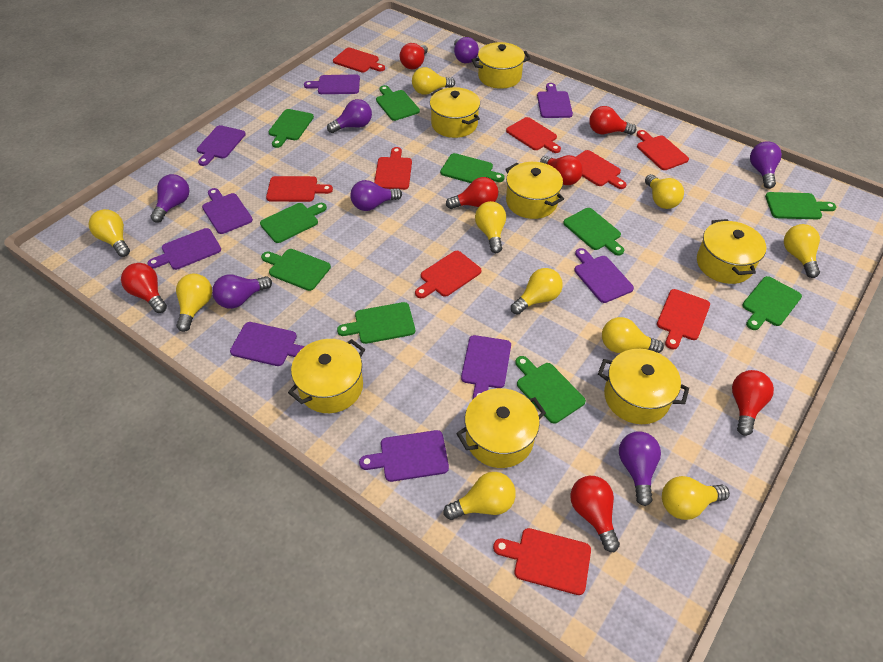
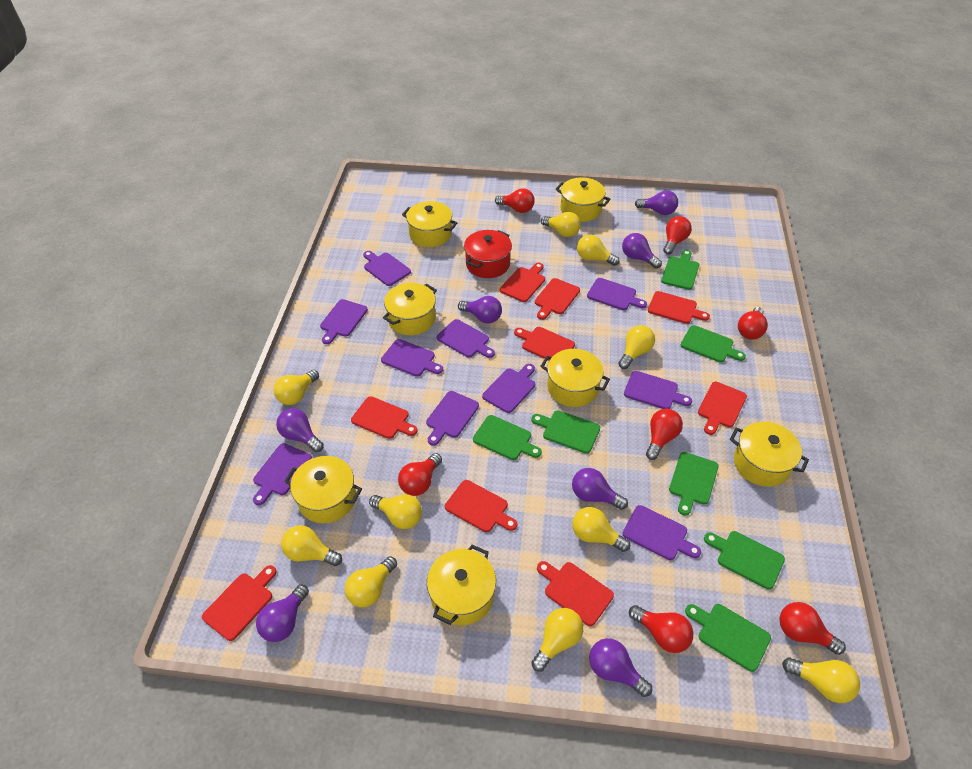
green cutting board: 10 -> 7
purple cutting board: 9 -> 10
red pot: 0 -> 1

